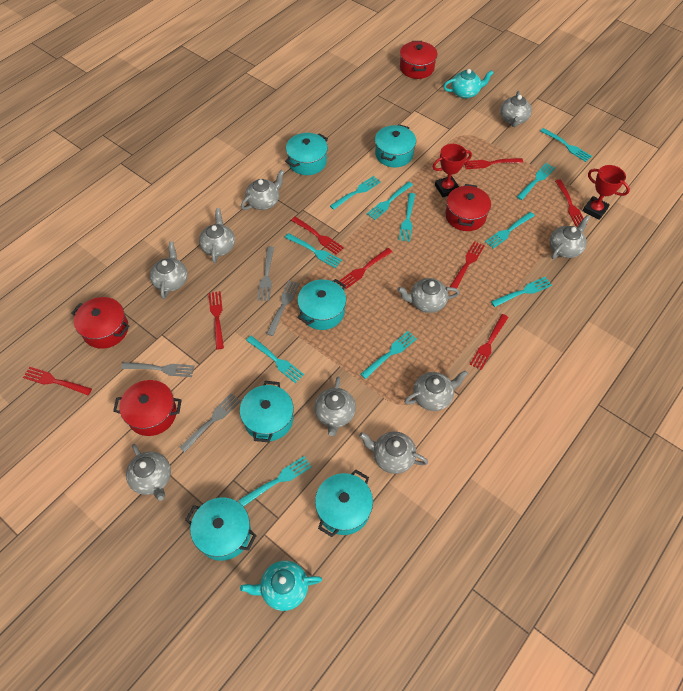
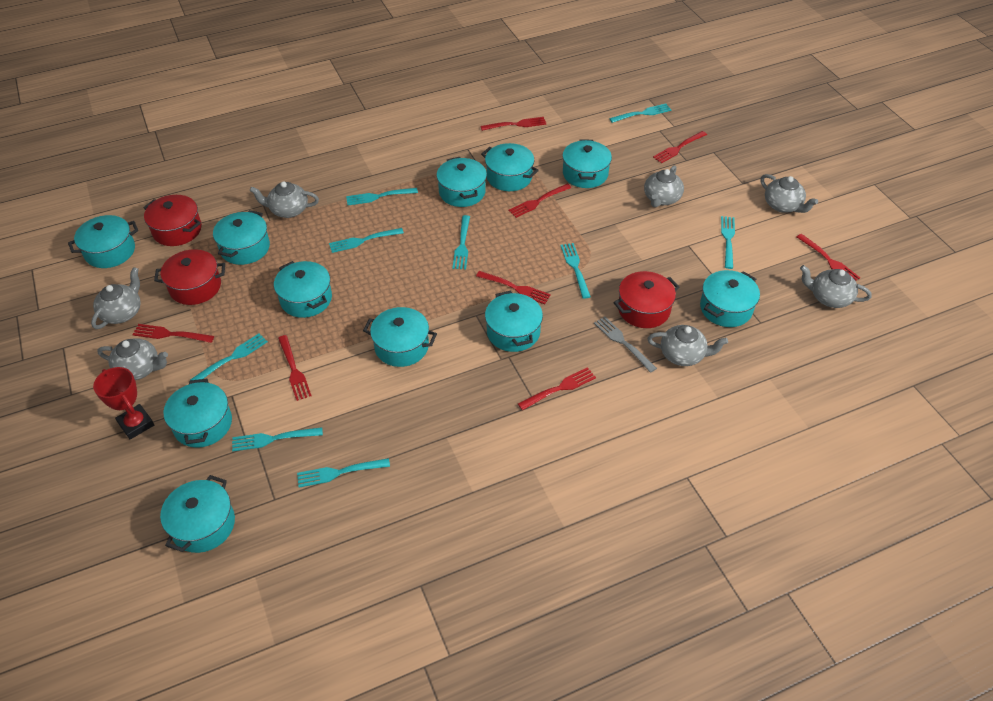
grey fork: 4 -> 1
grey teapot: 10 -> 7
red pot: 4 -> 3
red trophy: 2 -> 1
turquoise fork: 11 -> 9
turquoise pot: 6 -> 11
turquoise teapot: 2 -> 0

